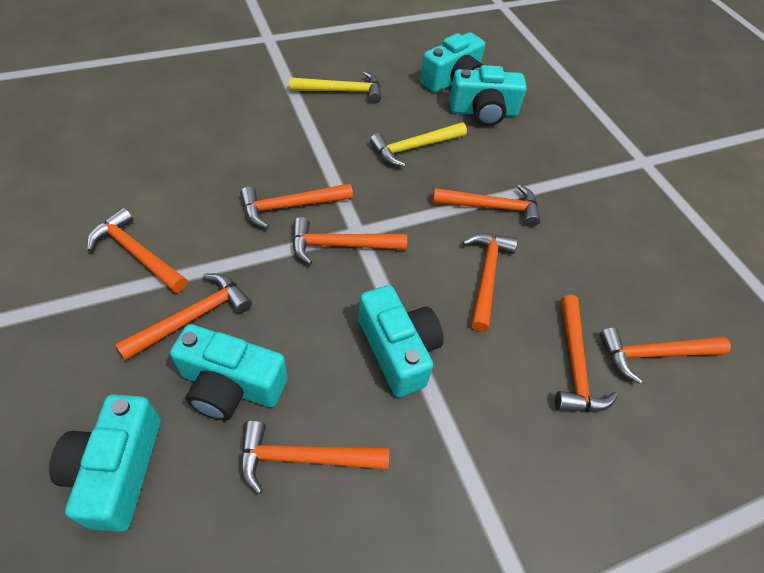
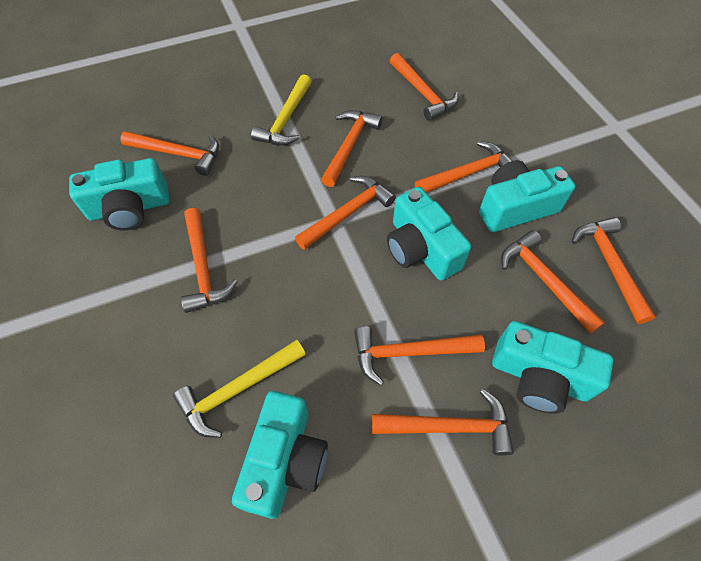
orange hammer: 9 -> 10

